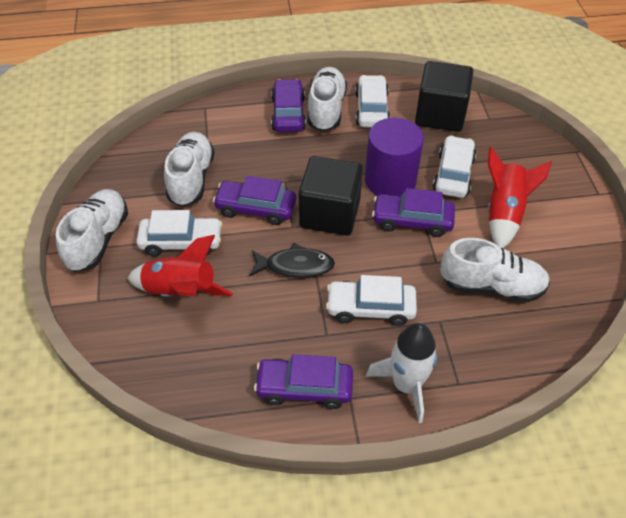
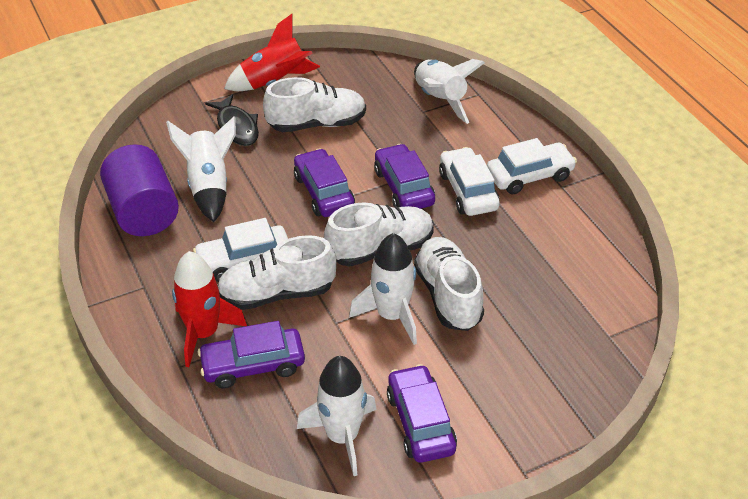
black cube: 2 -> 0
white car: 4 -> 3
white rocket: 1 -> 4

